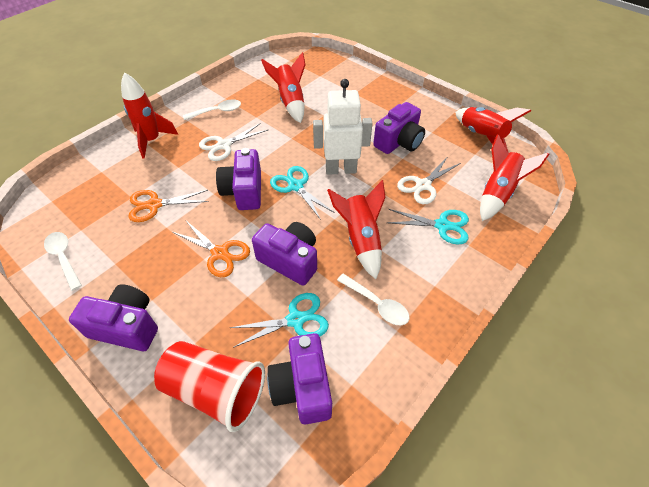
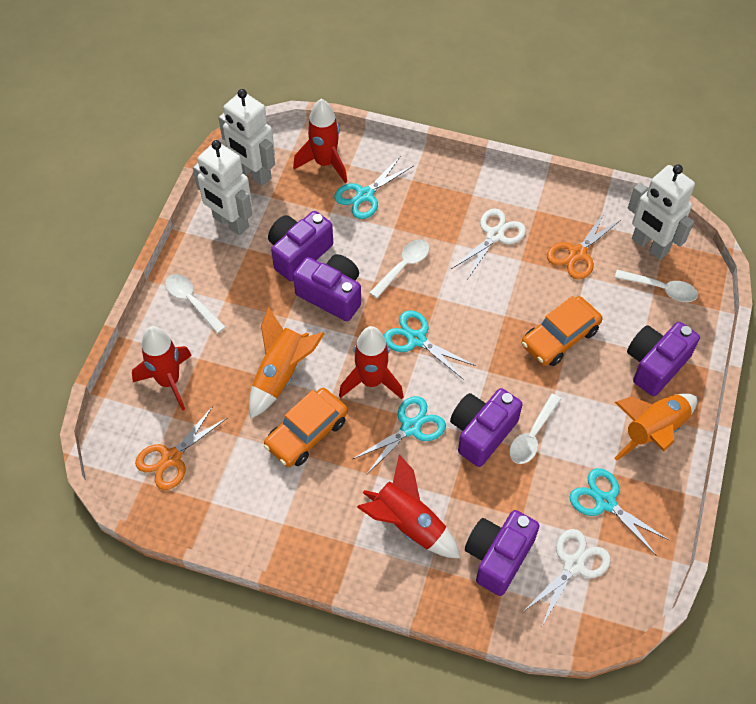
orange car: 0 -> 2
orange rocket: 0 -> 2
red cup: 1 -> 0
red rocket: 5 -> 4
turquoise scissors: 3 -> 4
white robot: 1 -> 3
white spoon: 3 -> 4

